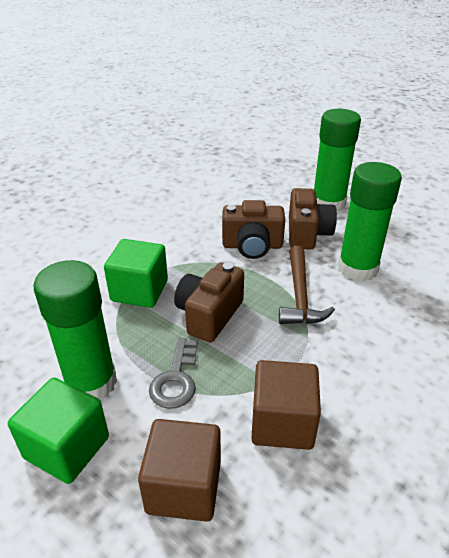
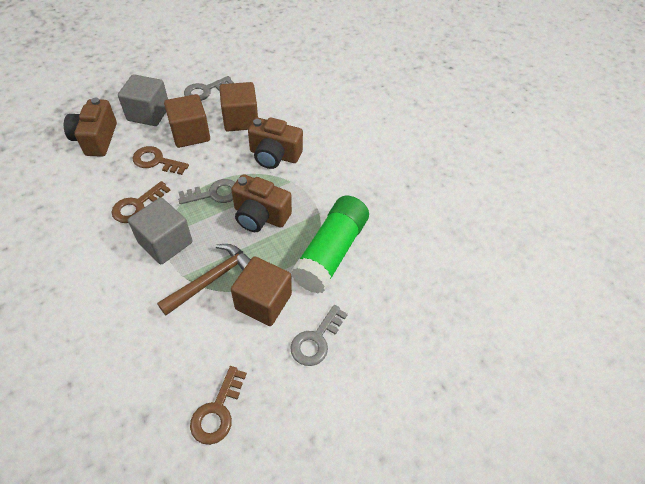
brown cube: 2 -> 3
brown key: 0 -> 3
green cube: 2 -> 0
green glue stick: 3 -> 1
grey cube: 0 -> 2
grey key: 1 -> 3

